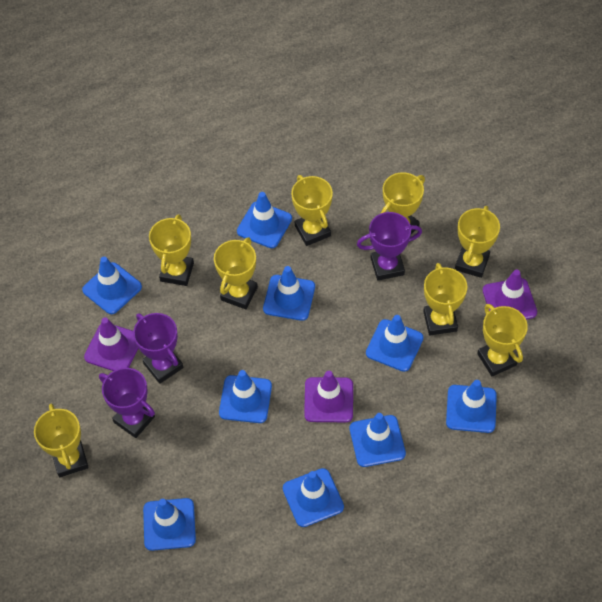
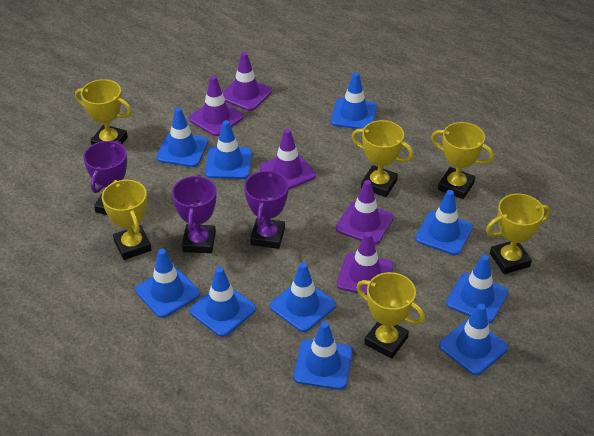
blue traffic cone: 9 -> 10
purple traffic cone: 3 -> 5
yellow trophy: 8 -> 6

